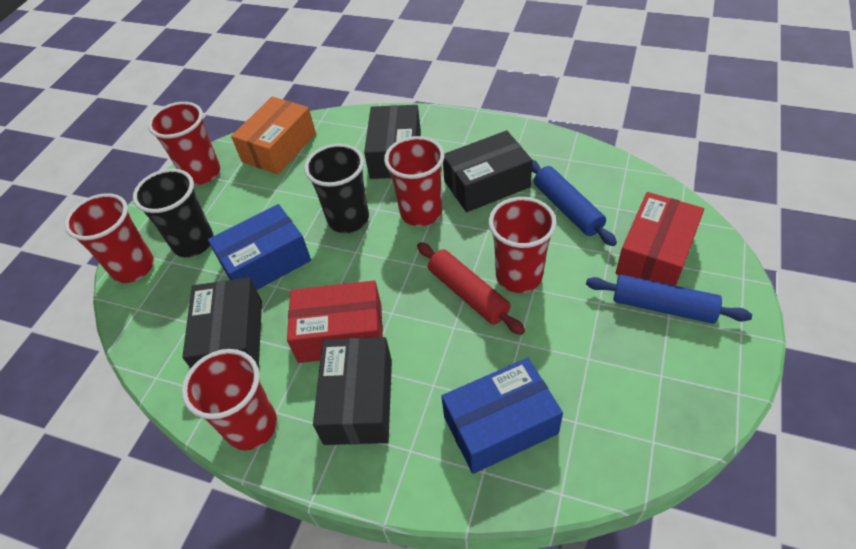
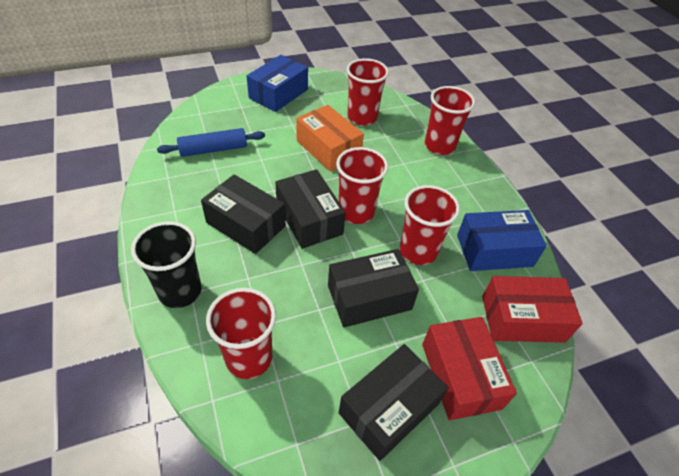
black cup: 2 -> 1
blue rolling pin: 2 -> 1
red rolling pin: 1 -> 0

